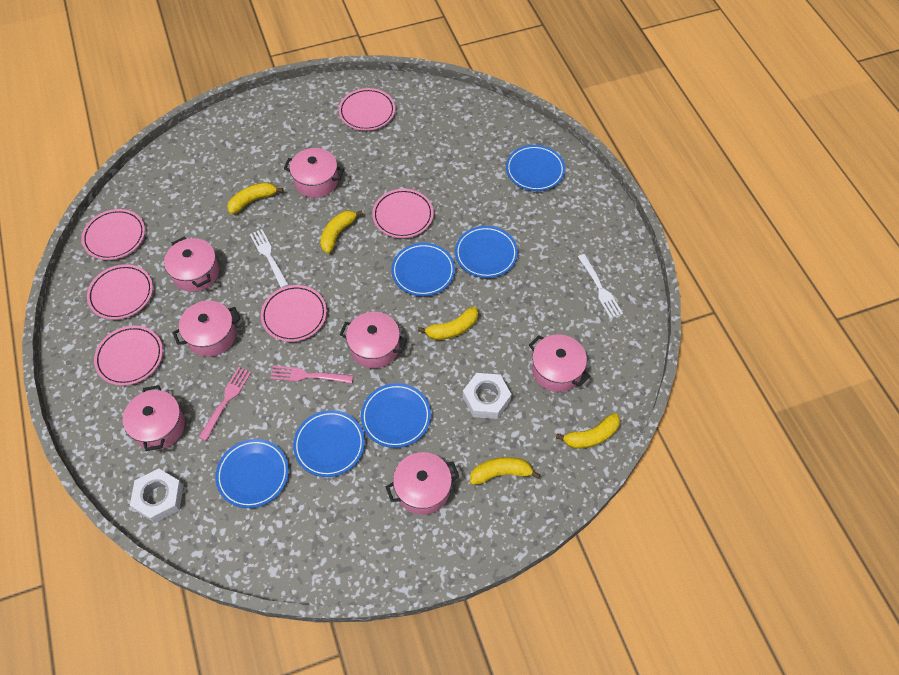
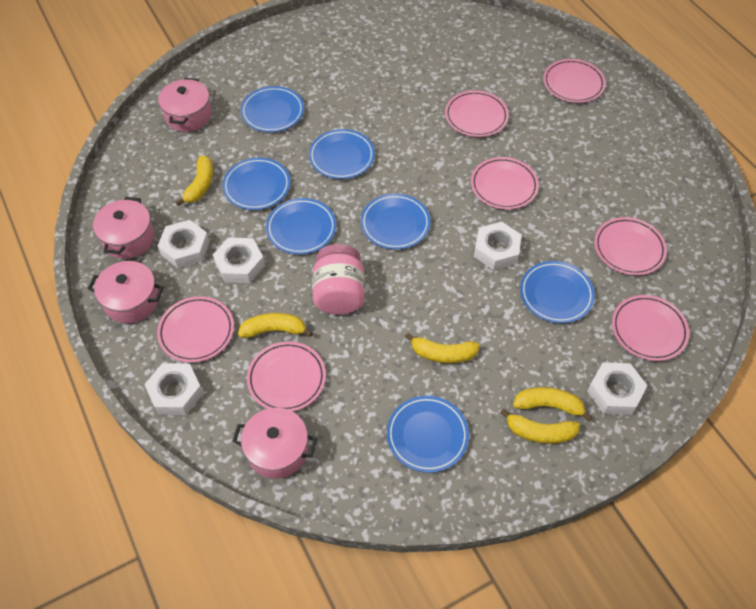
blue plate: 6 -> 7
pink fork: 2 -> 0
pink jar: 0 -> 1
pink plate: 6 -> 7
pink pot: 7 -> 4
white fork: 2 -> 0
white nut: 2 -> 5

